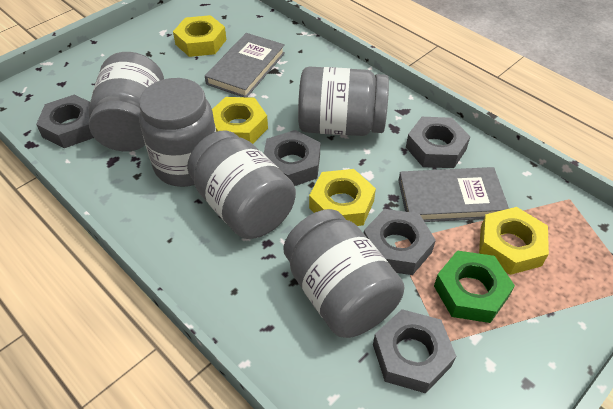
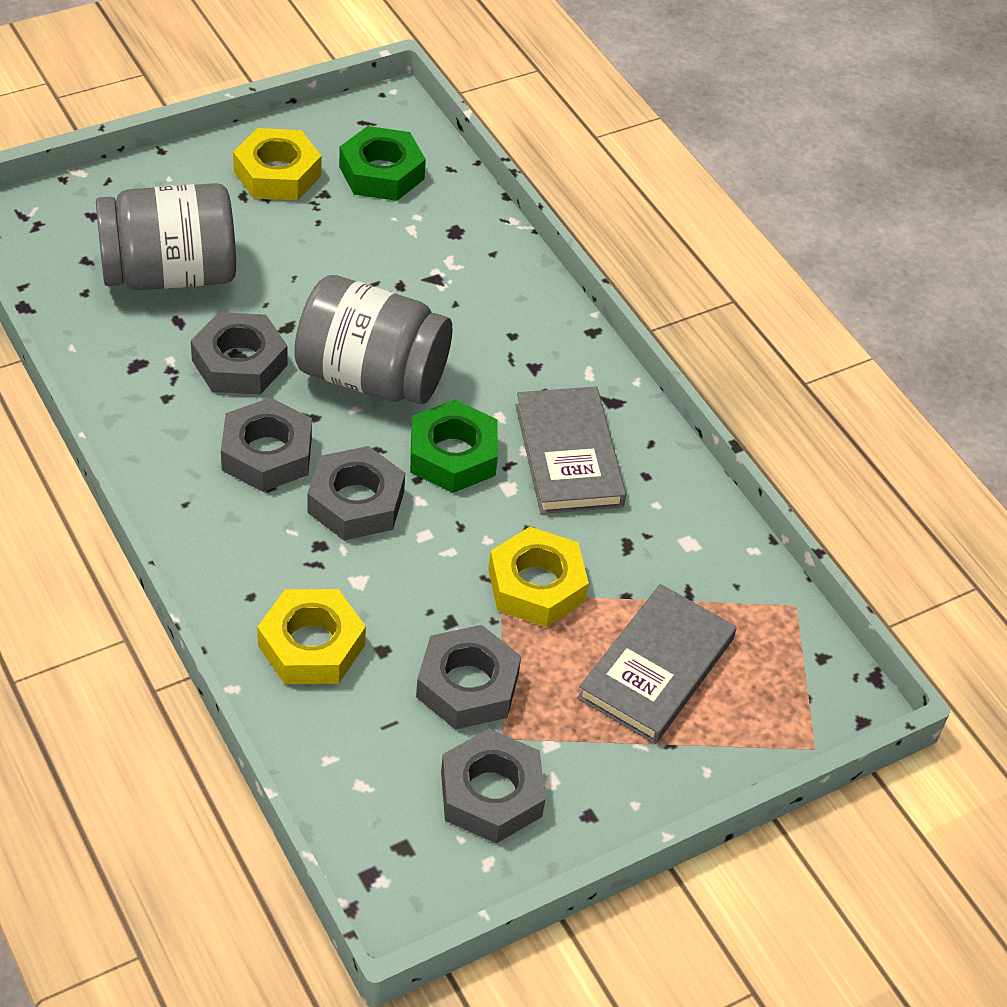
green nut: 1 -> 2
grey jar: 5 -> 2
yellow nut: 4 -> 3

